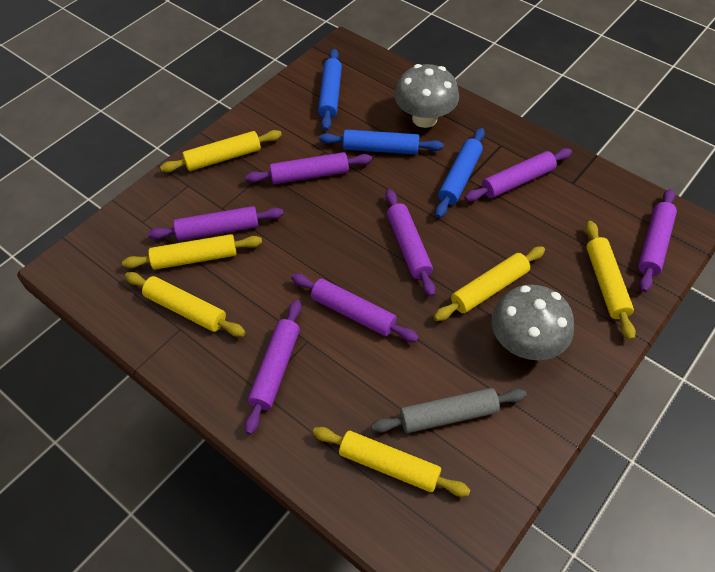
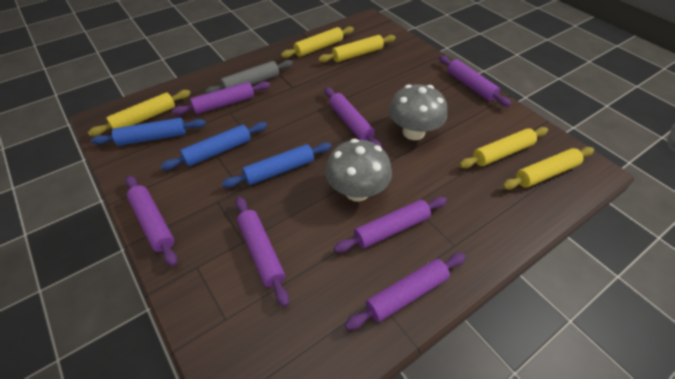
yellow rolling pin: 6 -> 5

